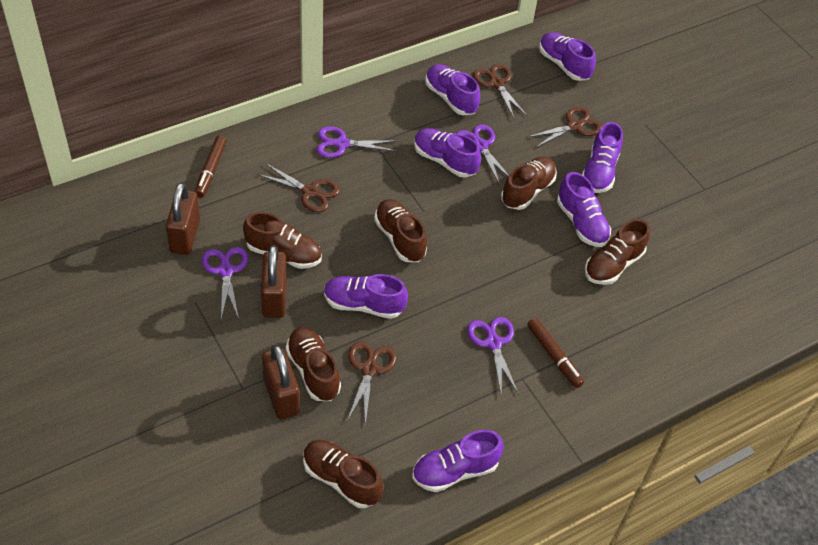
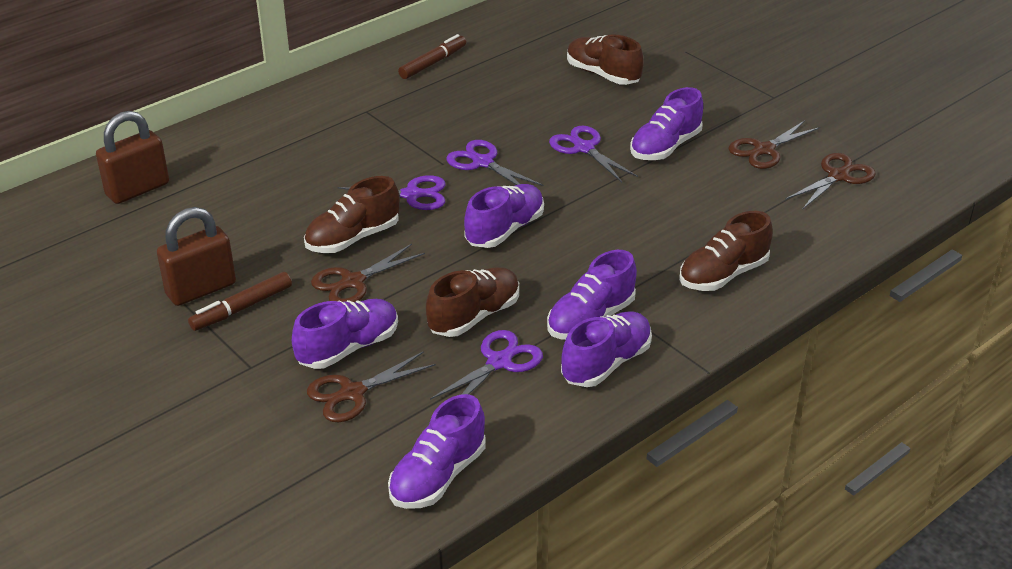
brown padlock: 3 -> 2
brown shoe: 6 -> 4
purple shoe: 7 -> 6

